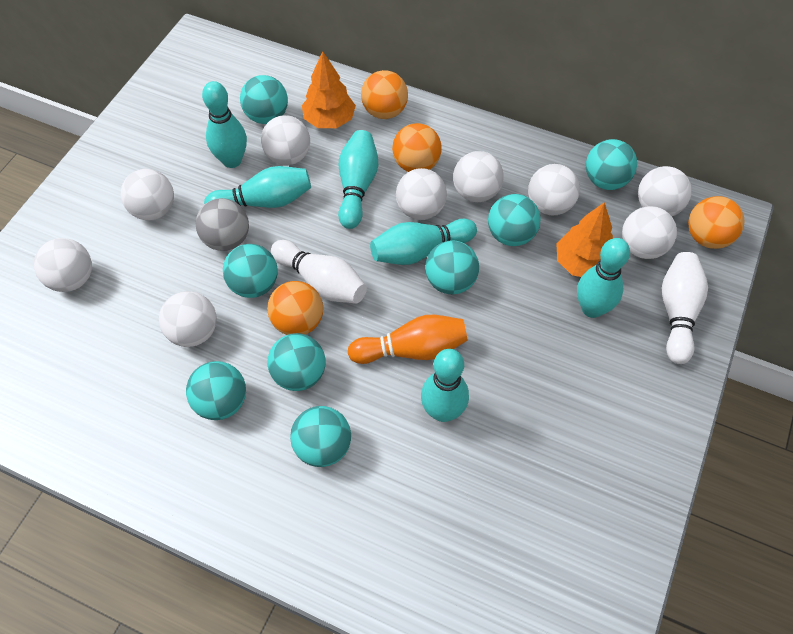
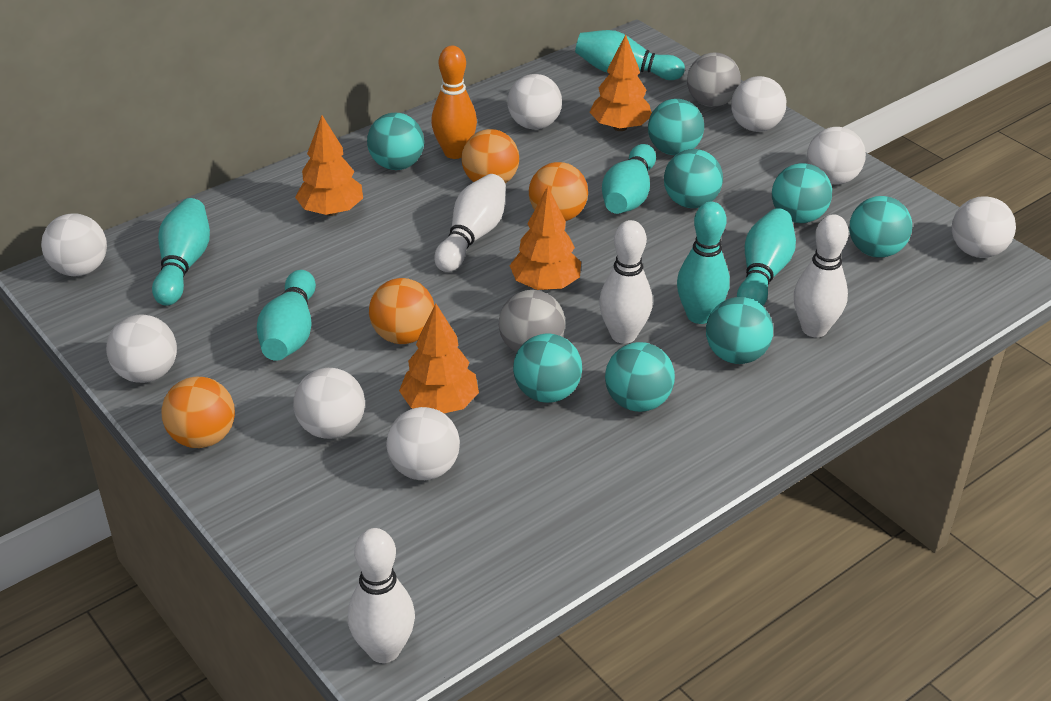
grey ball: 1 -> 2
orange tree: 2 -> 4
white ball: 9 -> 8
white bowling pin: 2 -> 4

